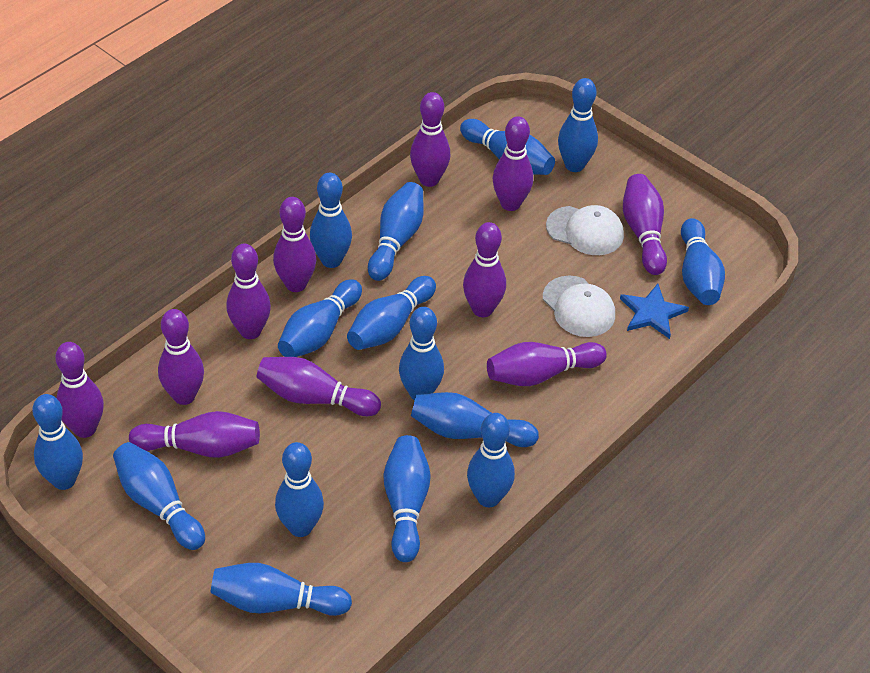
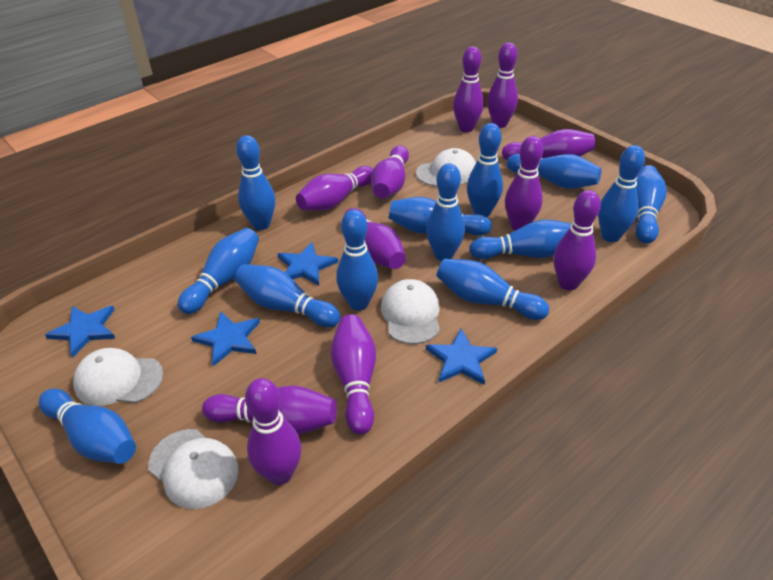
blue bowling pin: 15 -> 13
blue star: 1 -> 4
white cap: 2 -> 4

